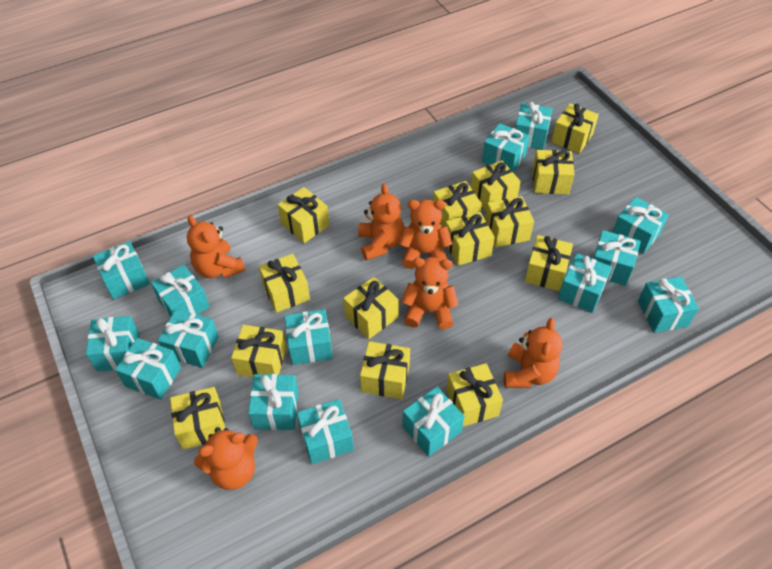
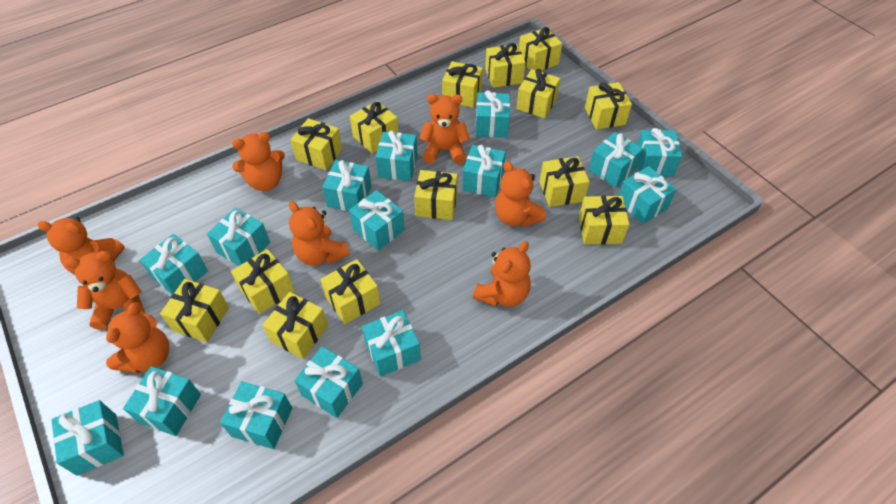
orange teddy bear: 6 -> 8

